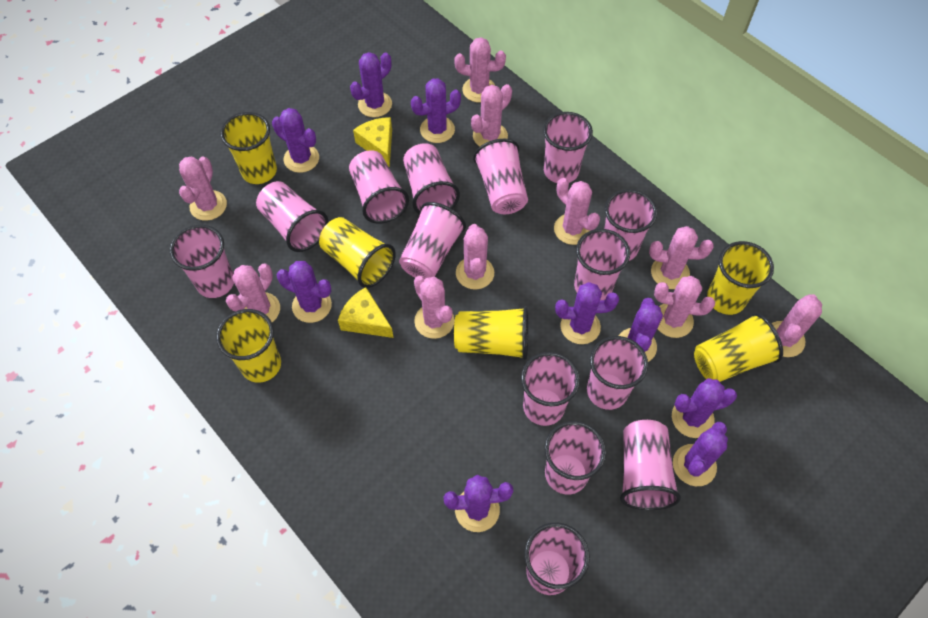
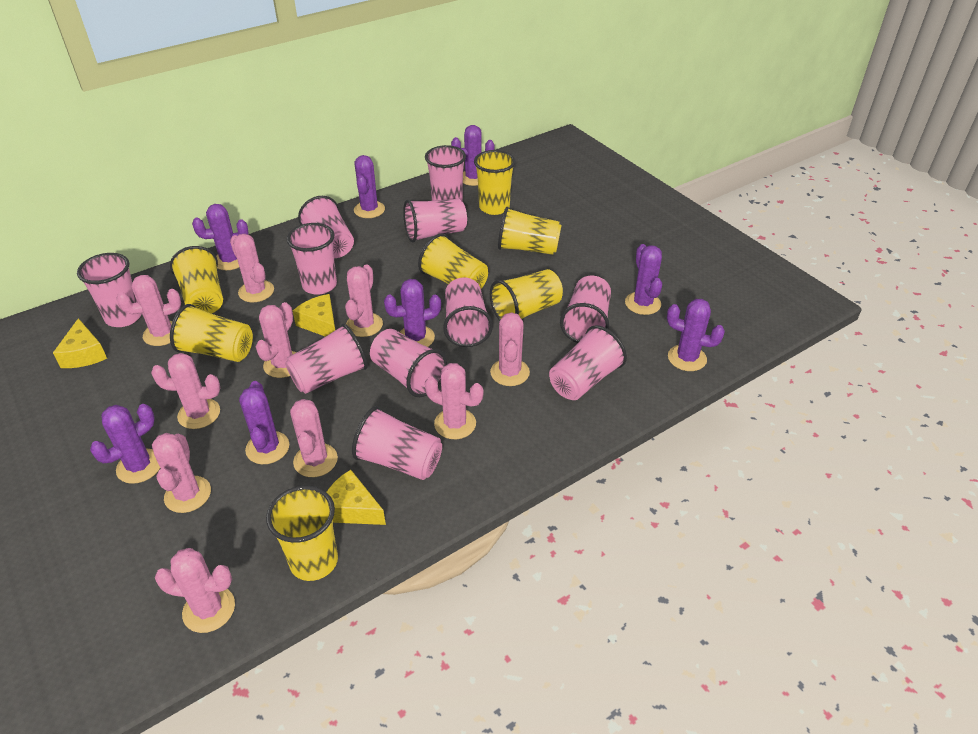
pink cup: 14 -> 11
purple cactus: 9 -> 8
yellow cheese: 2 -> 3
yellow cup: 6 -> 7

